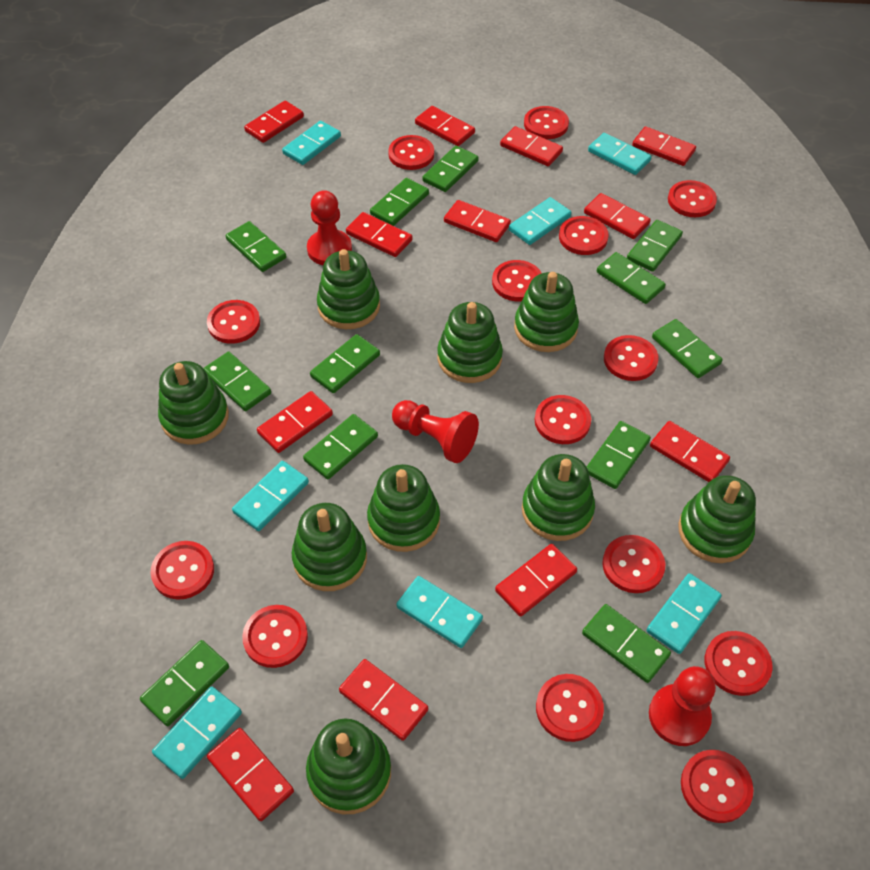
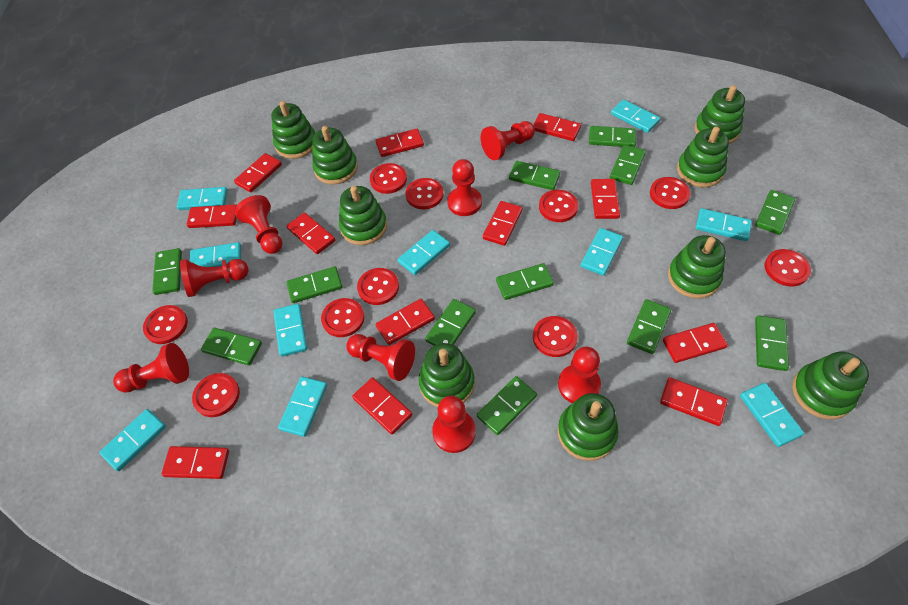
red button: 14 -> 10
red pawn: 3 -> 8
turquoise domino: 7 -> 10

